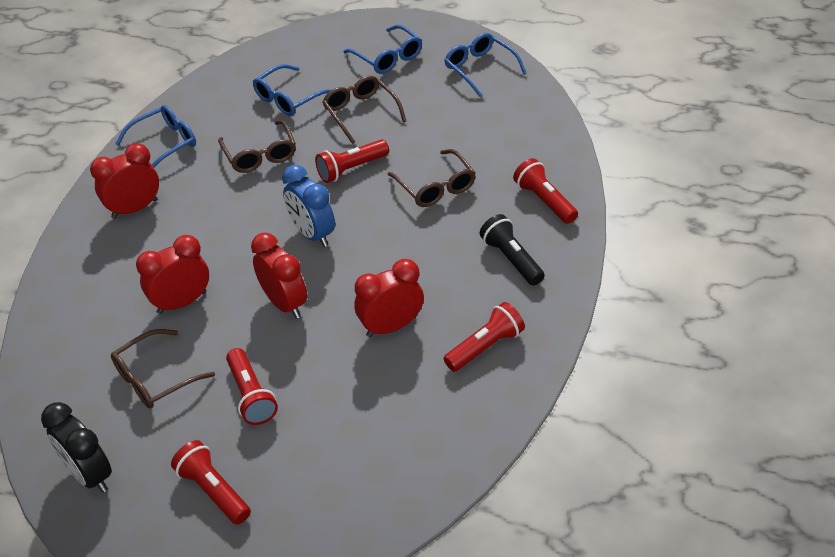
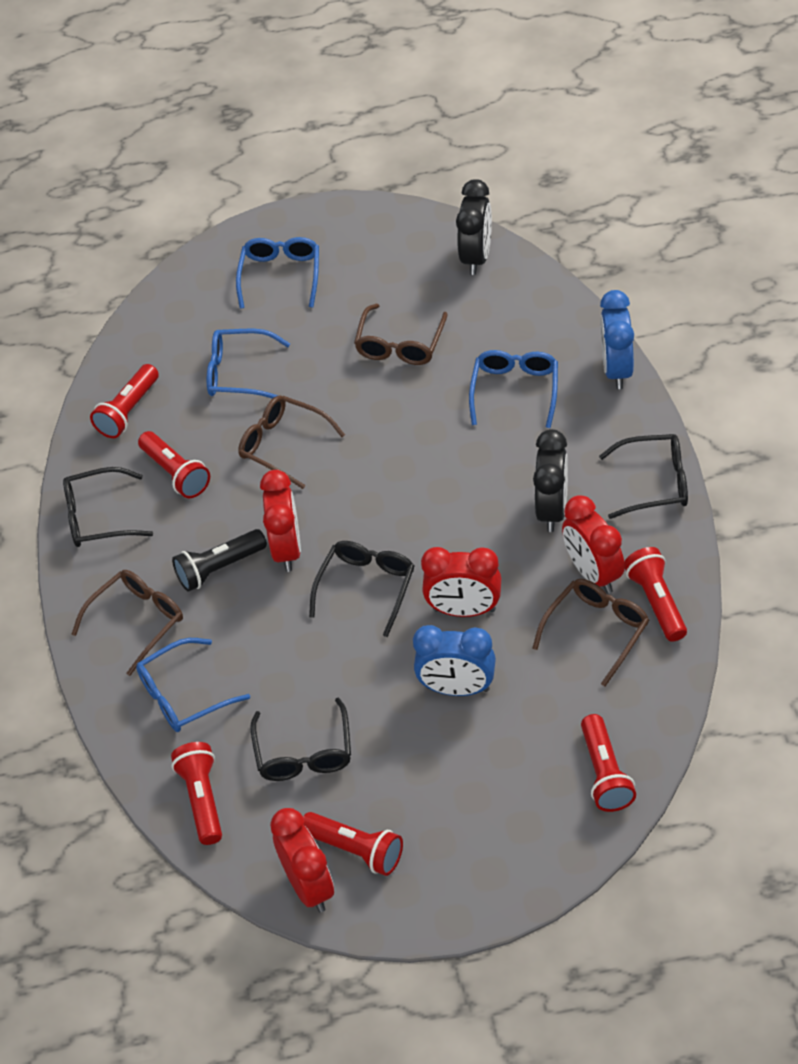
black clock: 1 -> 2
black glasses: 0 -> 4
blue clock: 1 -> 2
red flashlight: 5 -> 6

